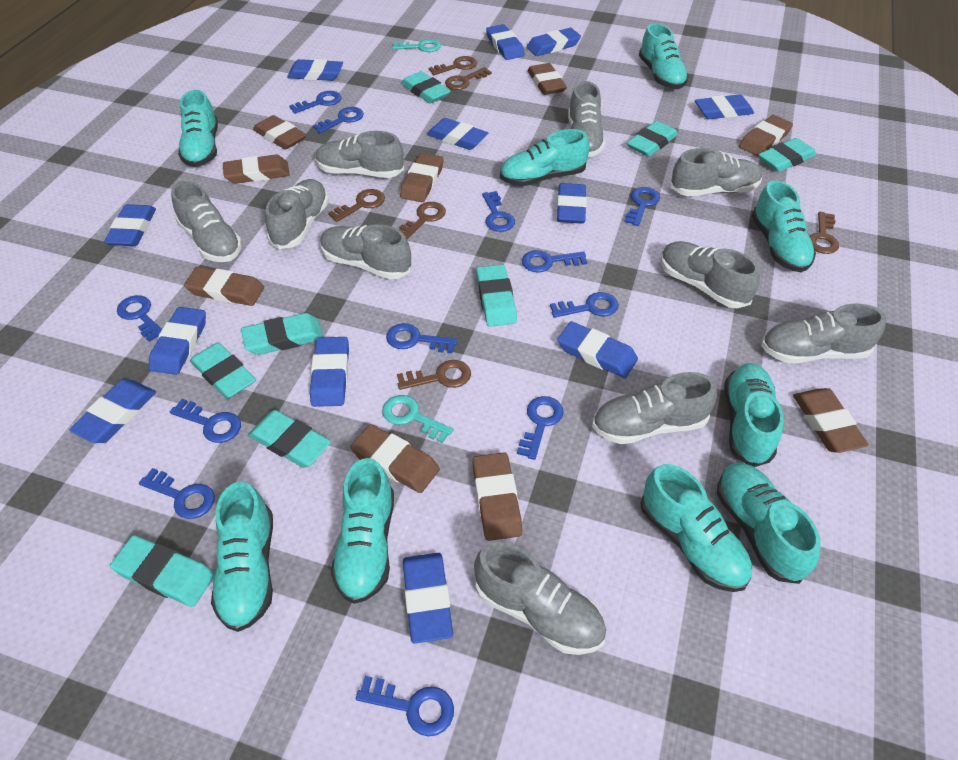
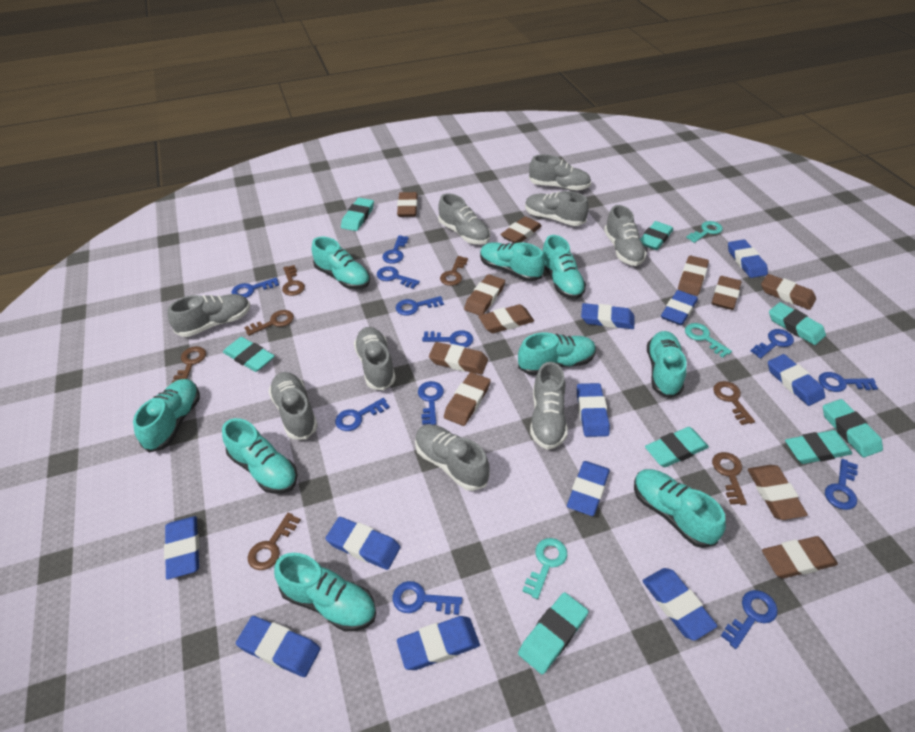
blue eraser: 12 -> 11
brown eraser: 9 -> 11
brown key: 6 -> 7
grey shoe: 10 -> 9
turquoise key: 2 -> 3

